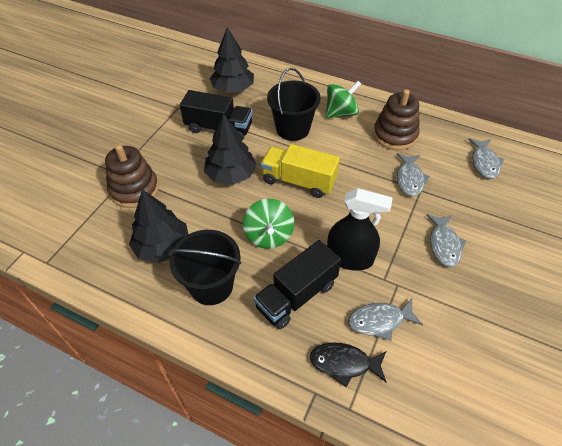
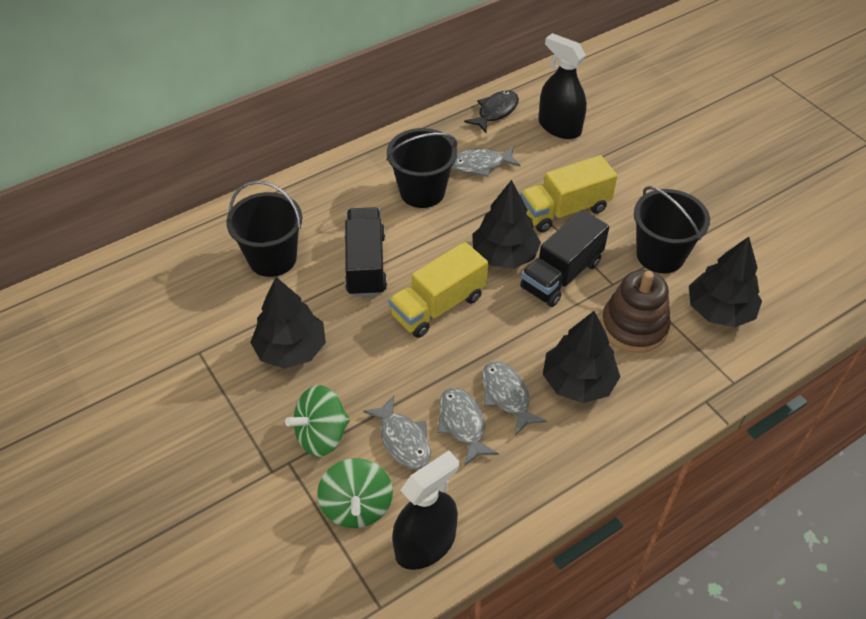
black bucket: 2 -> 3
black spray bottle: 1 -> 2
black tree: 3 -> 4
brown stacking toy: 2 -> 1
yellow truck: 1 -> 2

